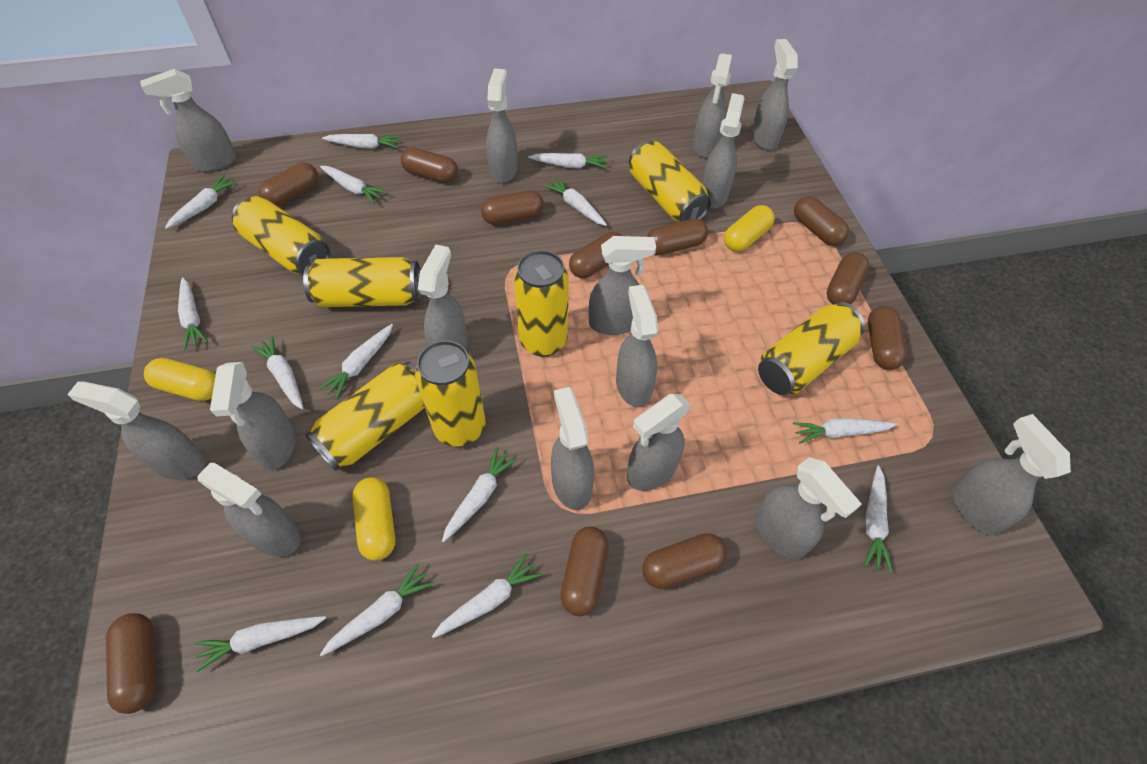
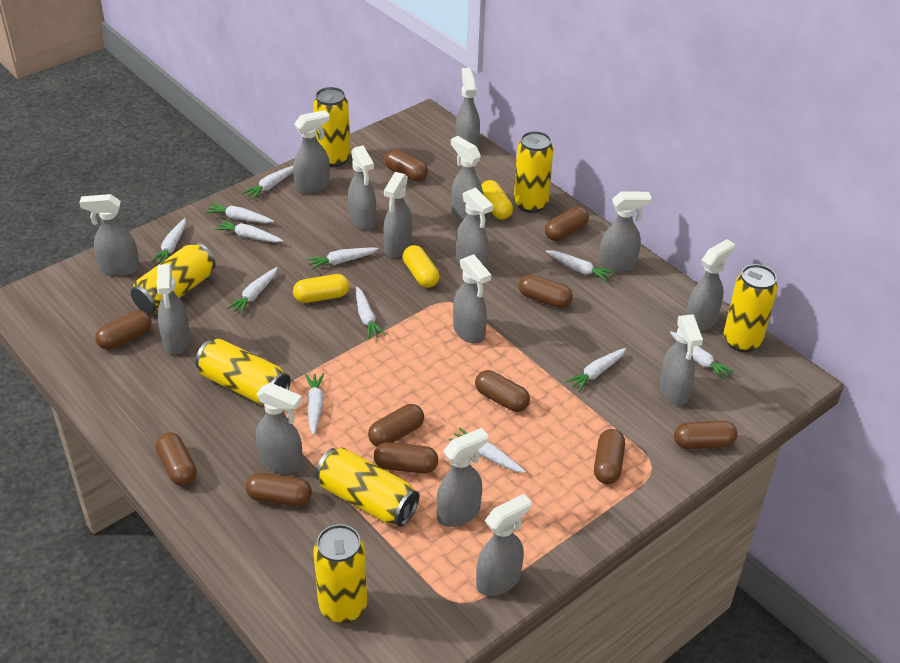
white carrot: 14 -> 12

